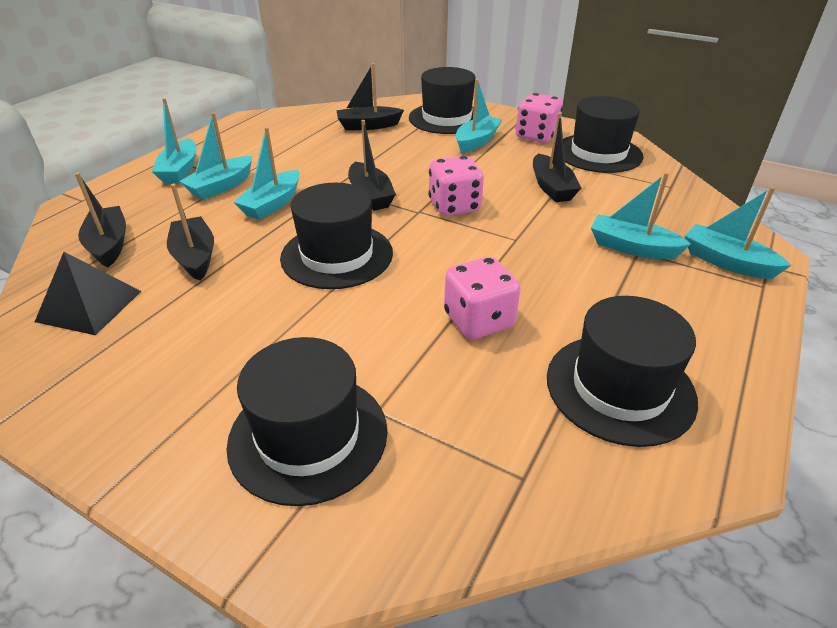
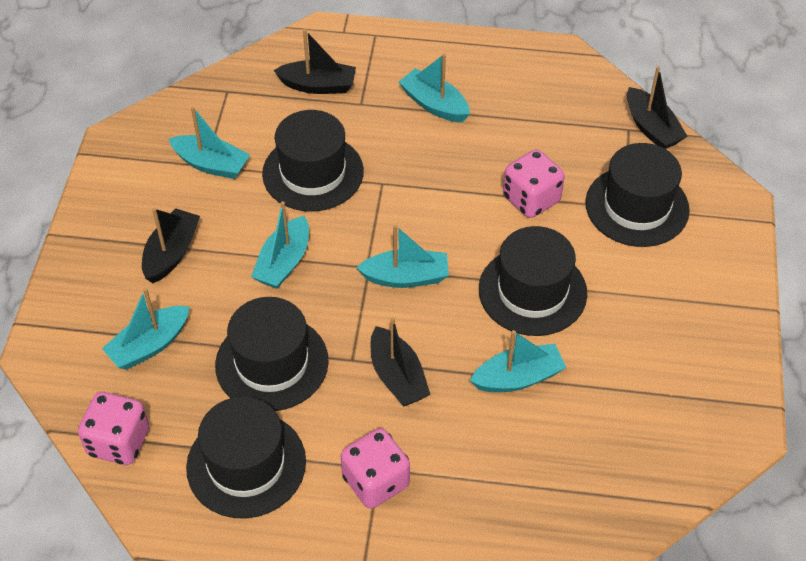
black boat: 5 -> 4
black pyramid: 1 -> 0

